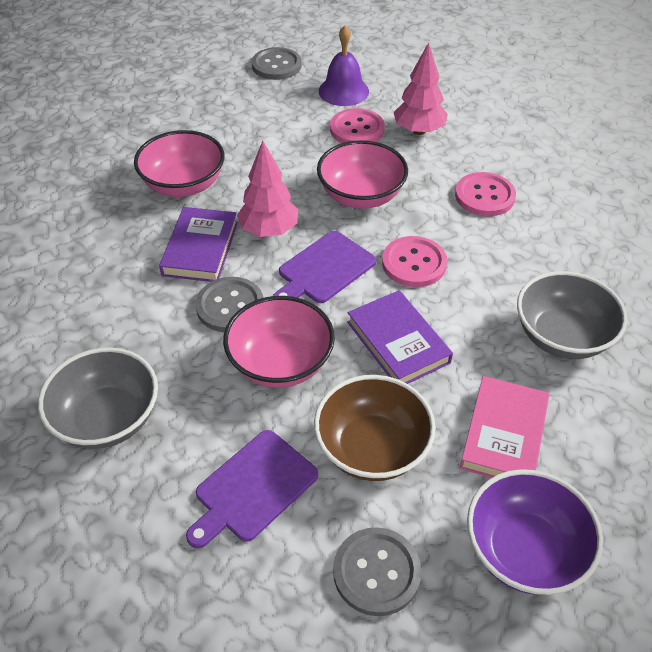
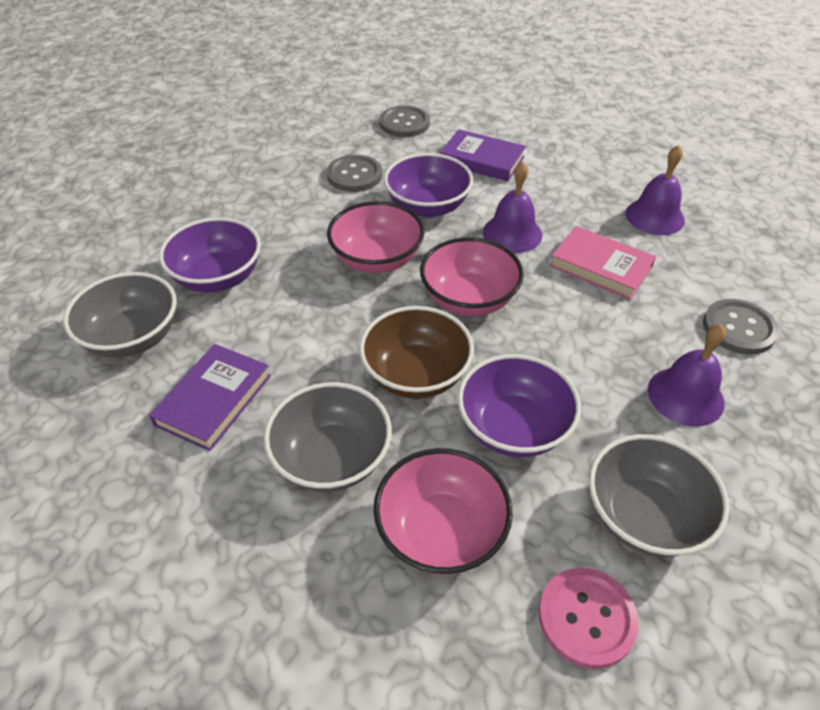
grey bowl: 2 -> 3
pink button: 3 -> 1
pink tree: 2 -> 0
purple bell: 1 -> 3
purple bowl: 1 -> 3
purple cutting board: 2 -> 0

